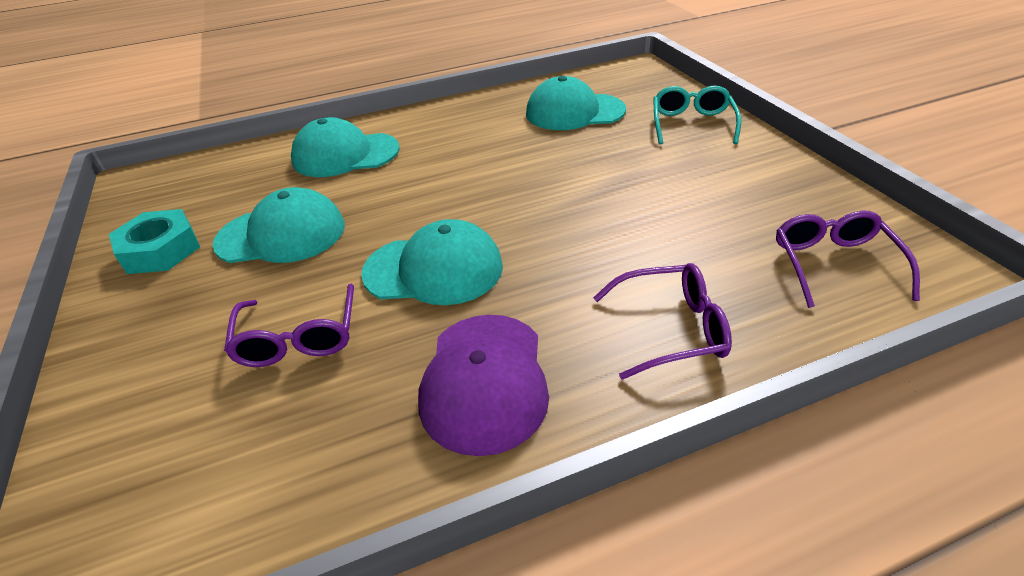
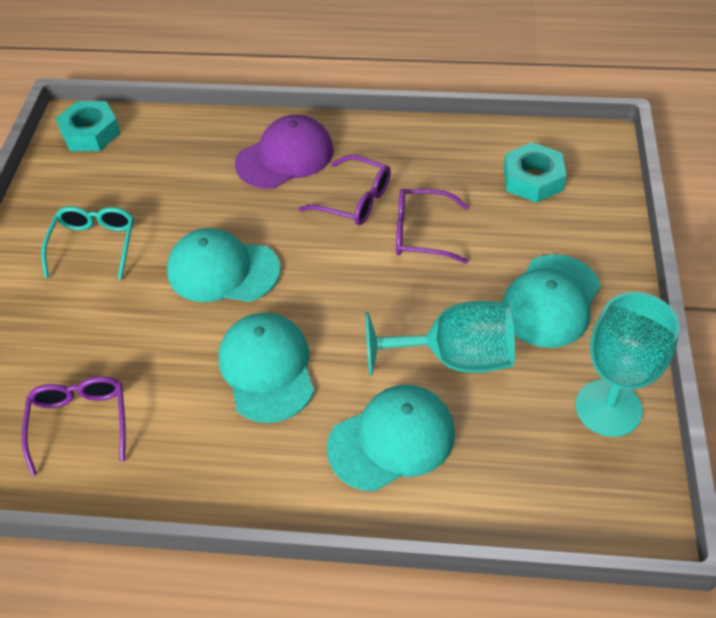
turquoise goblet: 0 -> 2
turquoise nut: 1 -> 2

